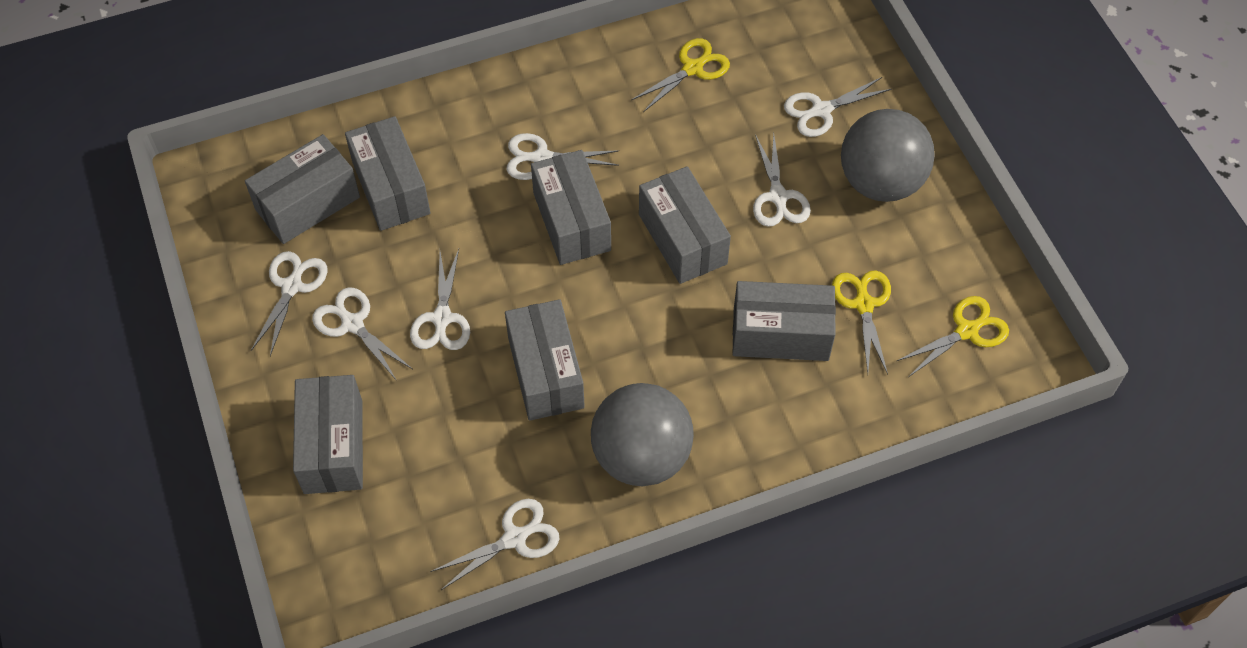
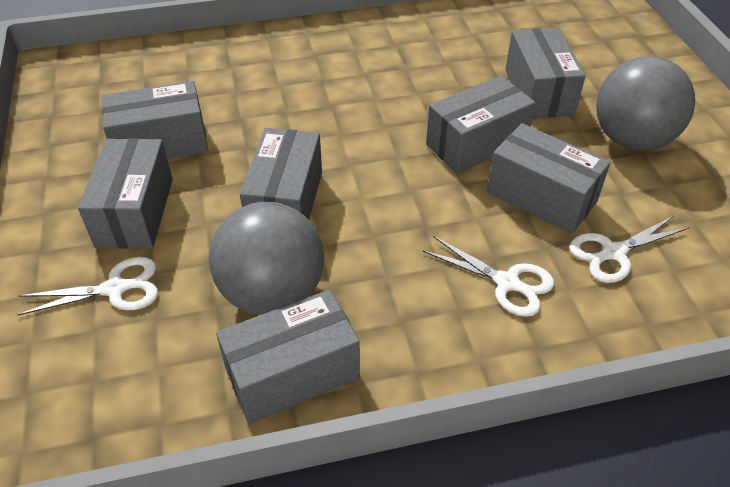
white scissors: 7 -> 3
yellow scissors: 3 -> 0

